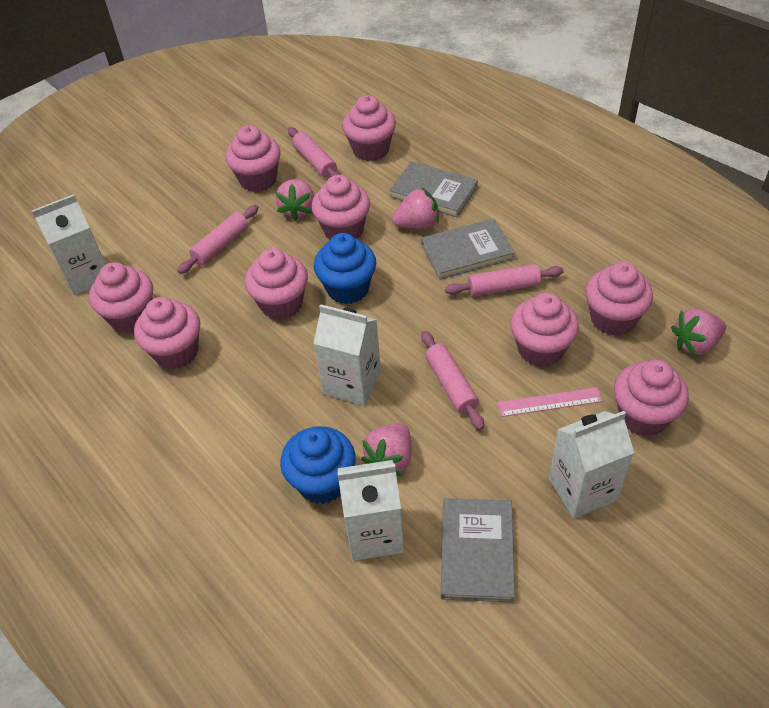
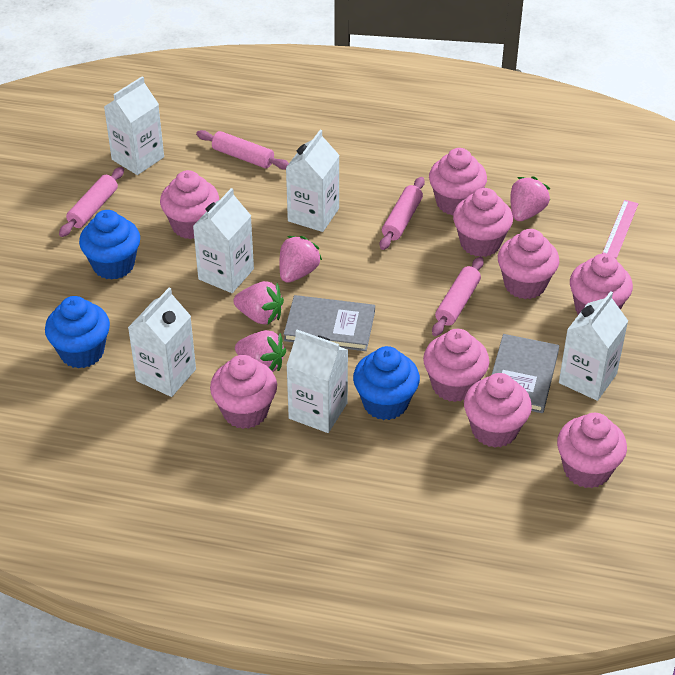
blue cupcake: 2 -> 3
grey book: 3 -> 2
white carton: 4 -> 6

